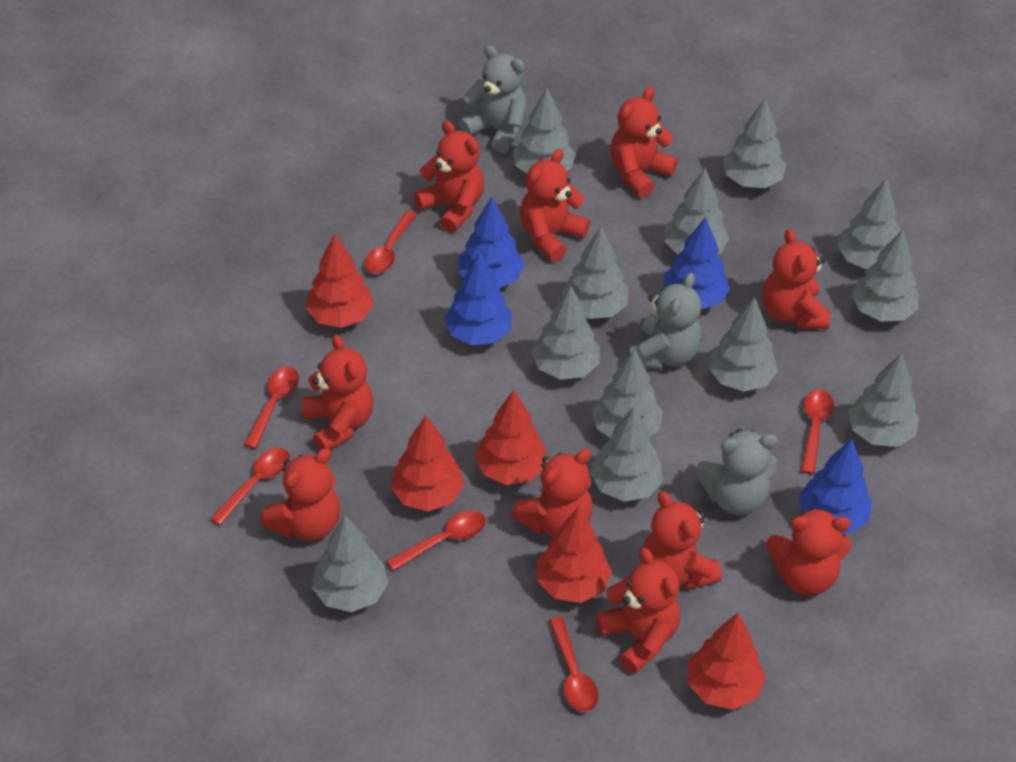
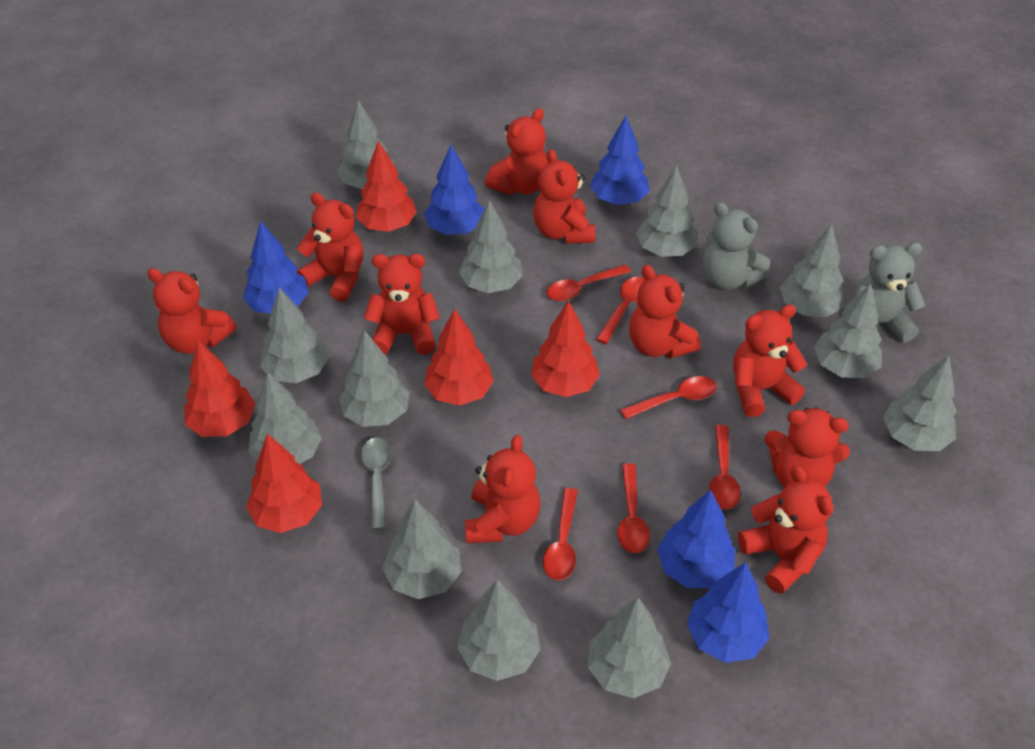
blue tree: 4 -> 5
grey spoon: 0 -> 1
grey teddy bear: 3 -> 2

